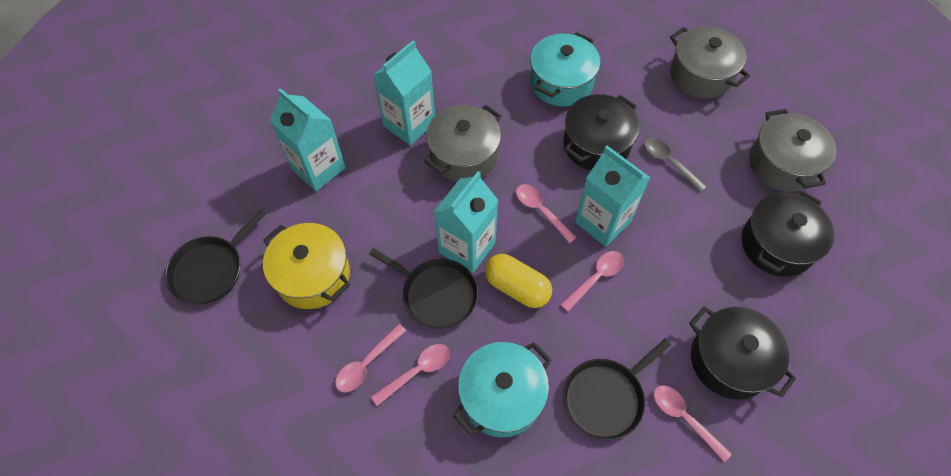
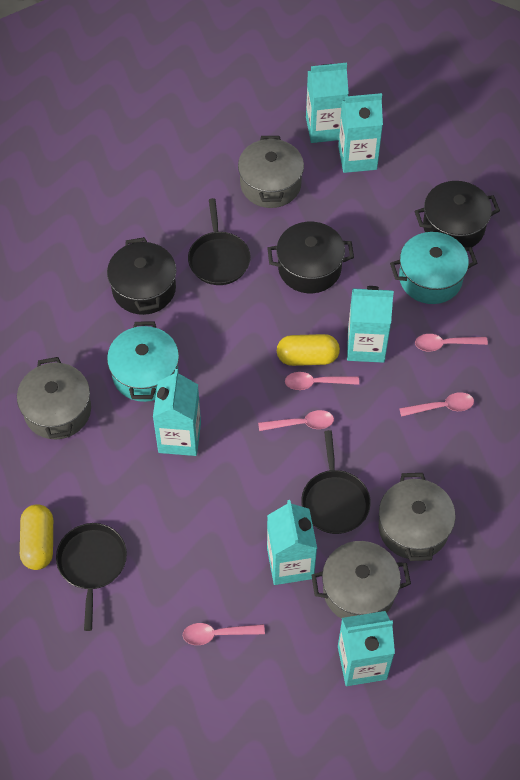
grey pot: 3 -> 4
grey spoon: 1 -> 0
turquoise carton: 4 -> 6
yellow capsule: 1 -> 2
yellow pot: 1 -> 0

